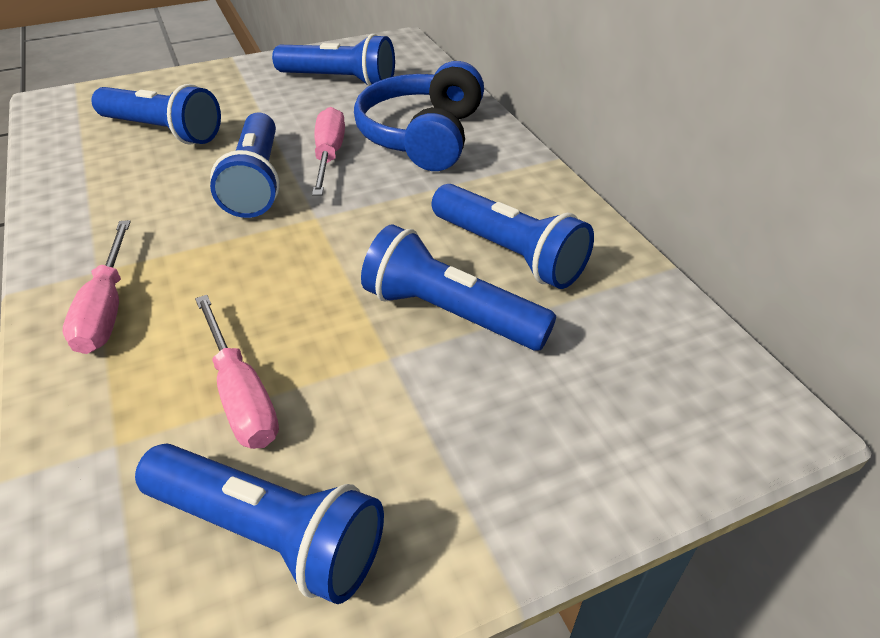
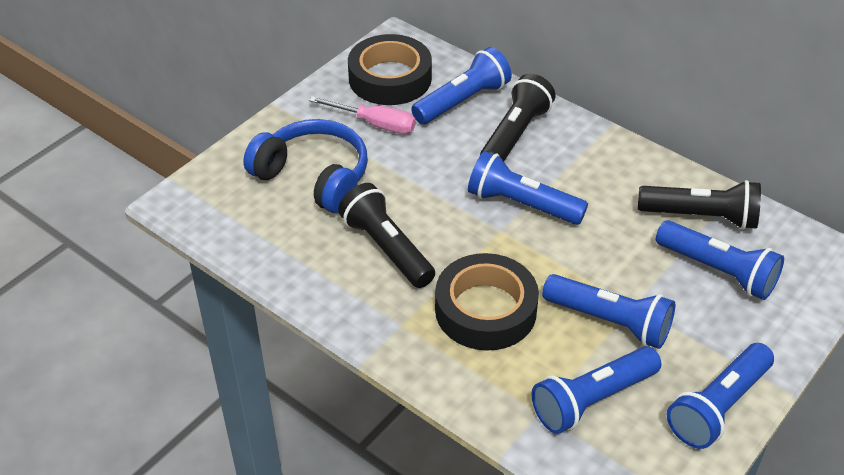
black flashlight: 0 -> 3
black tape: 0 -> 2
pink screwdriver: 3 -> 1

